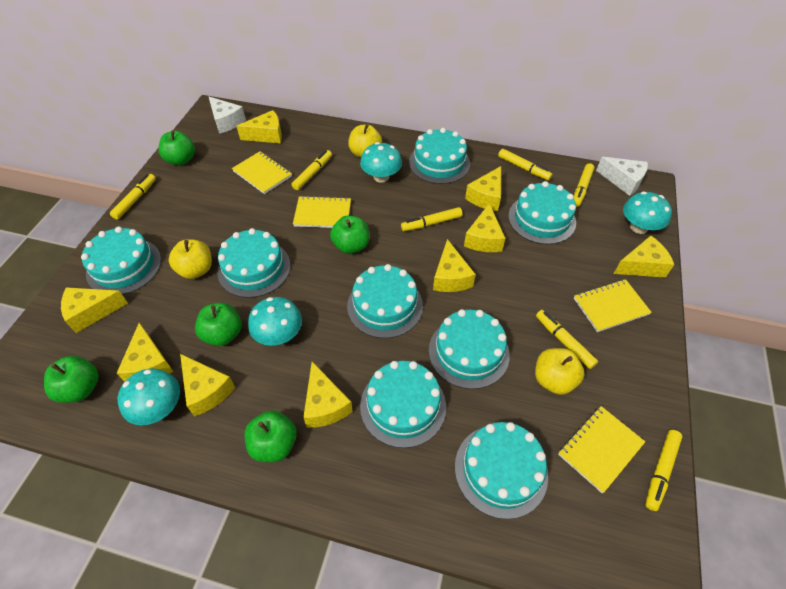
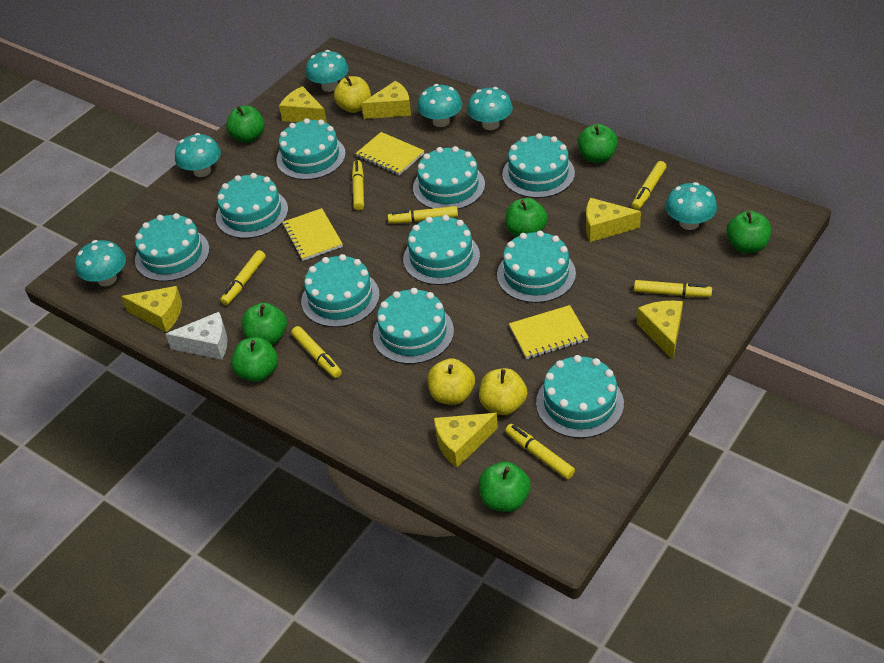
green apple: 5 -> 7
turquoise cake: 8 -> 10
turquoise mushroom: 4 -> 6
white cheese: 2 -> 1
yellow cheese: 9 -> 6
yellow notebook: 4 -> 3

